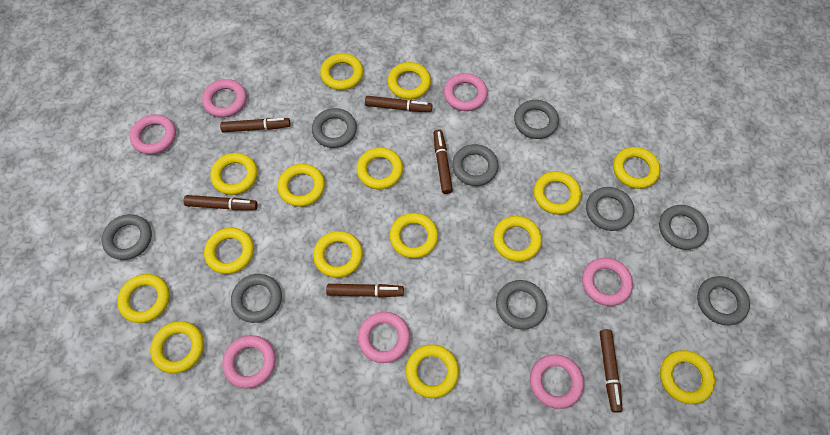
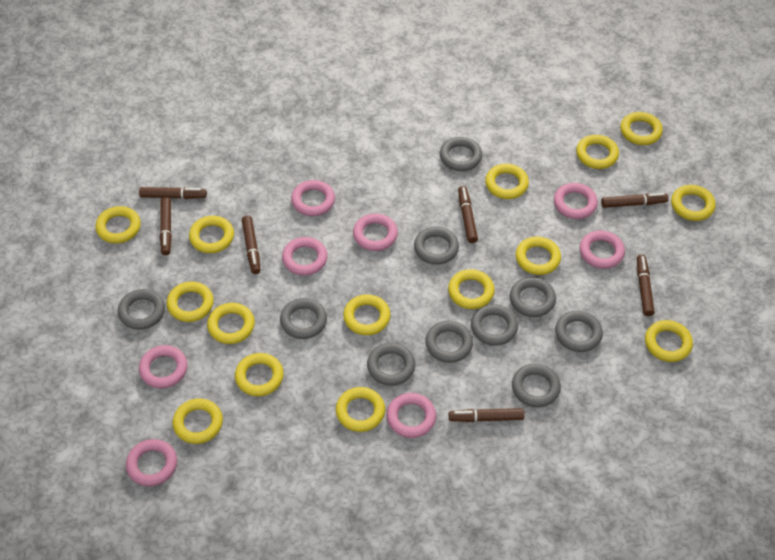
brown marker: 6 -> 7
grey ring: 9 -> 10
pink ring: 7 -> 8

